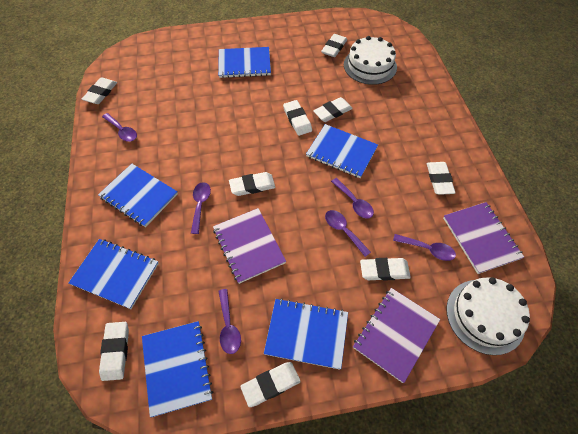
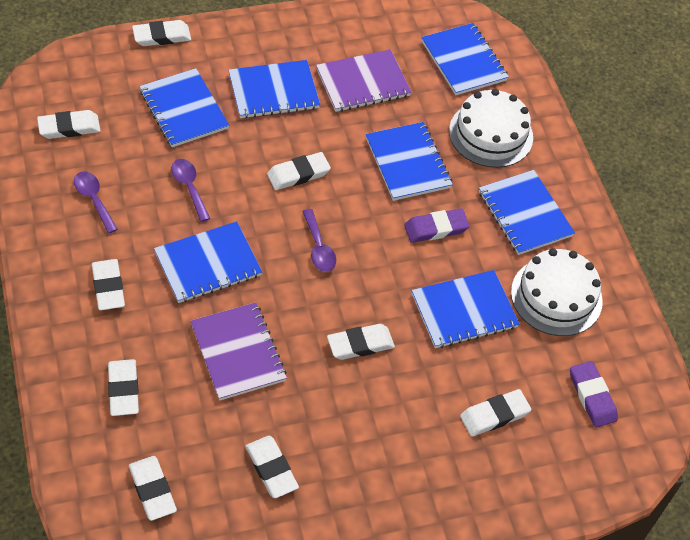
blue notebook: 6 -> 7
purple eraser: 0 -> 2
purple notebook: 3 -> 2
purple spoon: 6 -> 3

